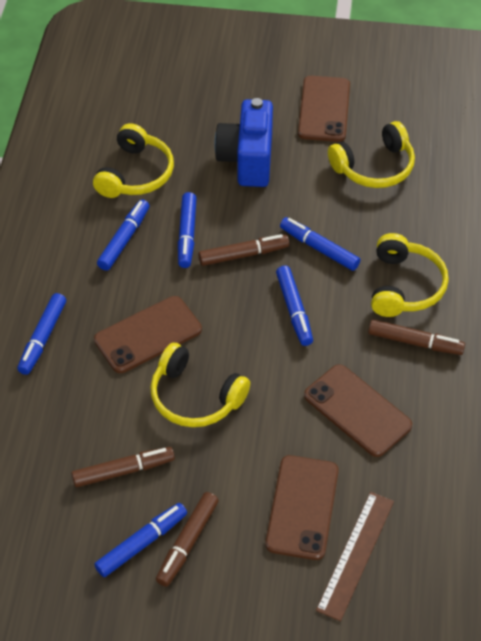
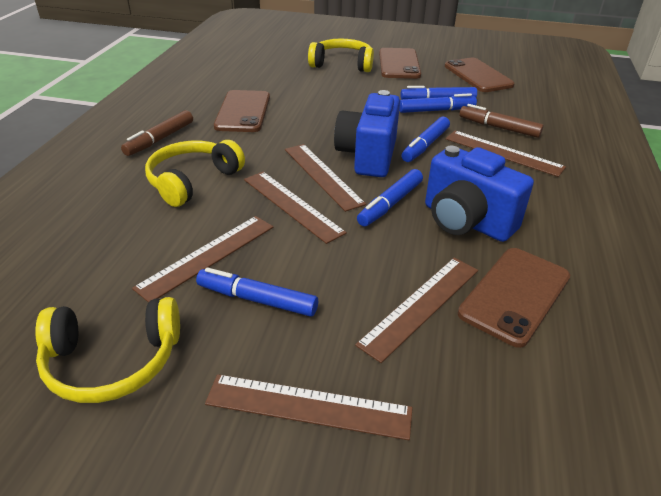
blue camera: 1 -> 2
blue marker: 6 -> 5
brown marker: 4 -> 2
brown ruler: 1 -> 6
yellow headphones: 4 -> 3

